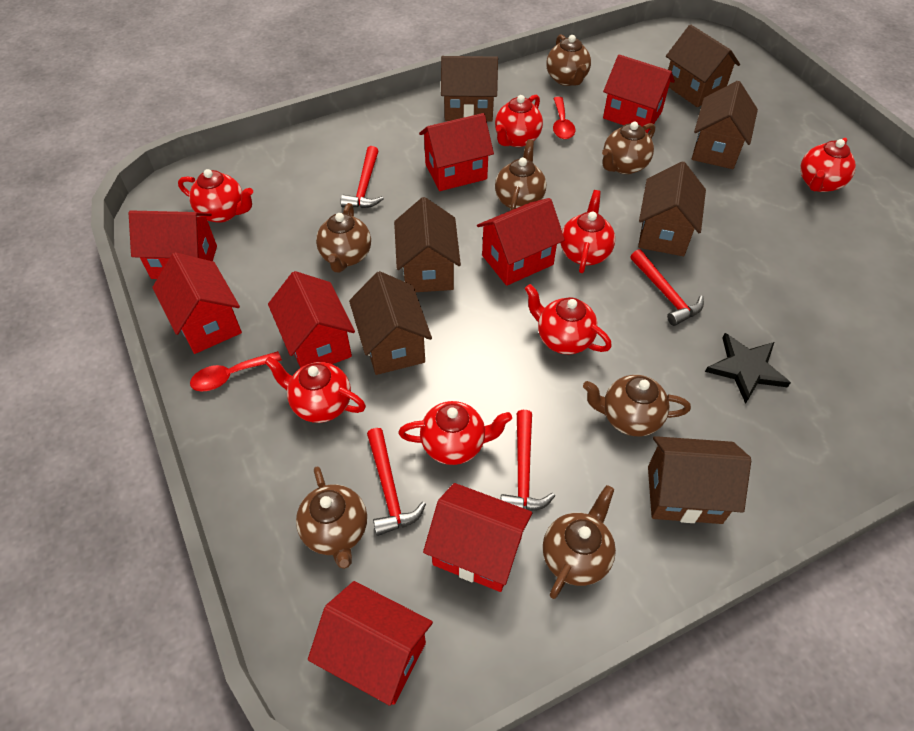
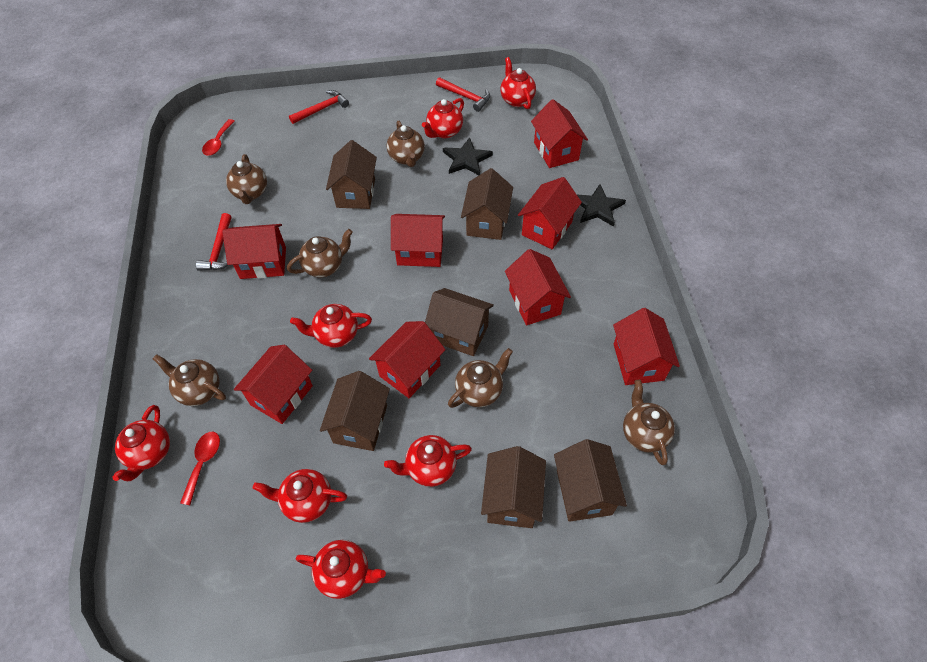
black star: 1 -> 2
brown house: 7 -> 6
brown teapot: 7 -> 6
red hammer: 4 -> 3

